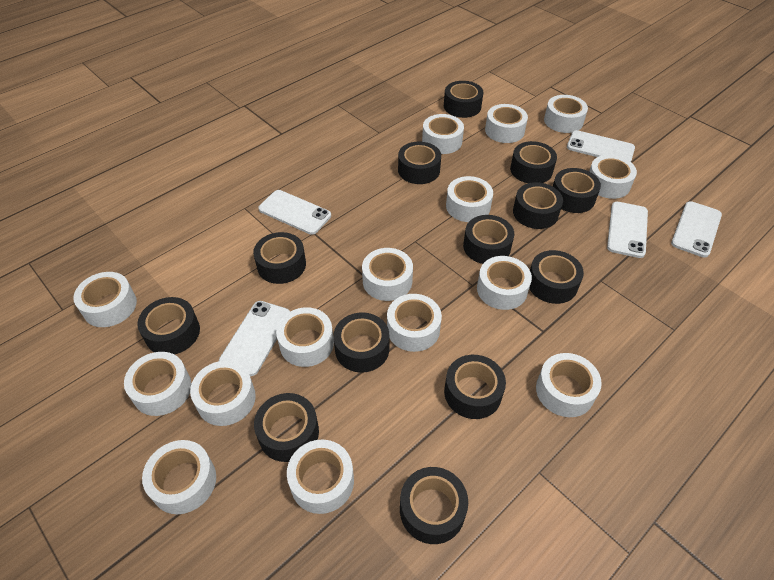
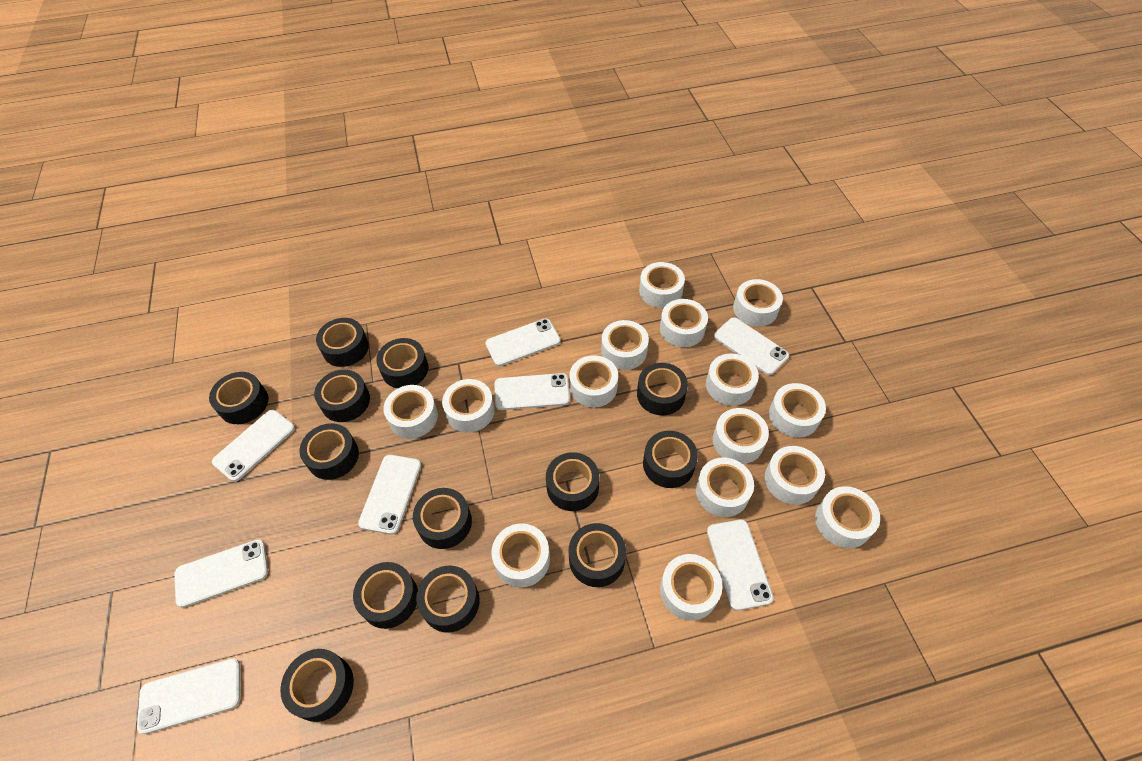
white phone: 5 -> 8

